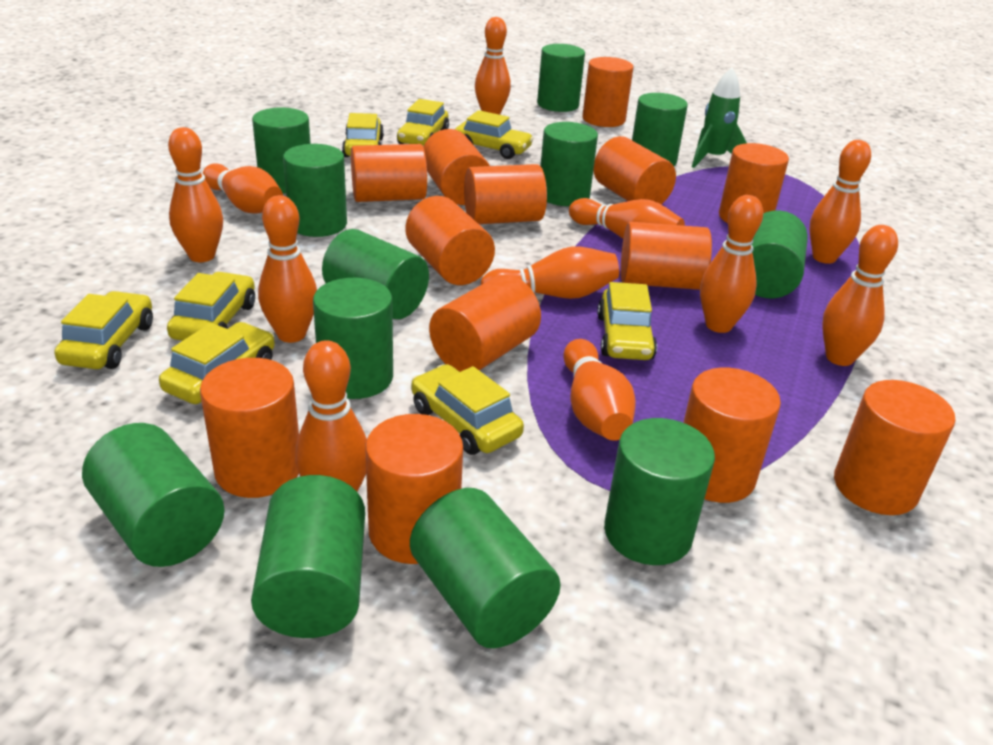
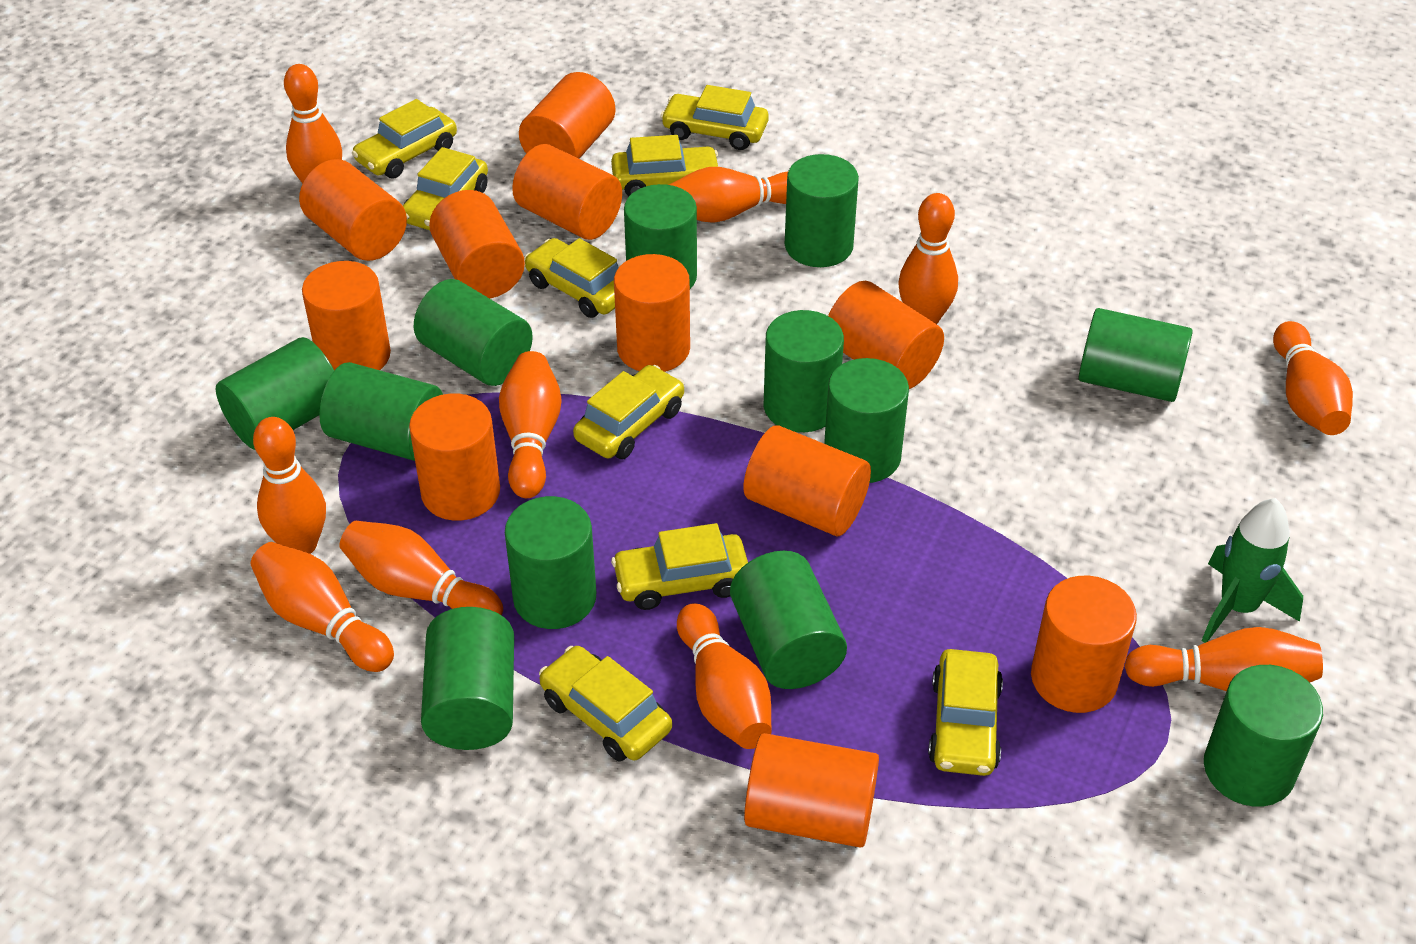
orange bowling pin: 11 -> 10
orange cylinder: 13 -> 11
yellow car: 8 -> 9

